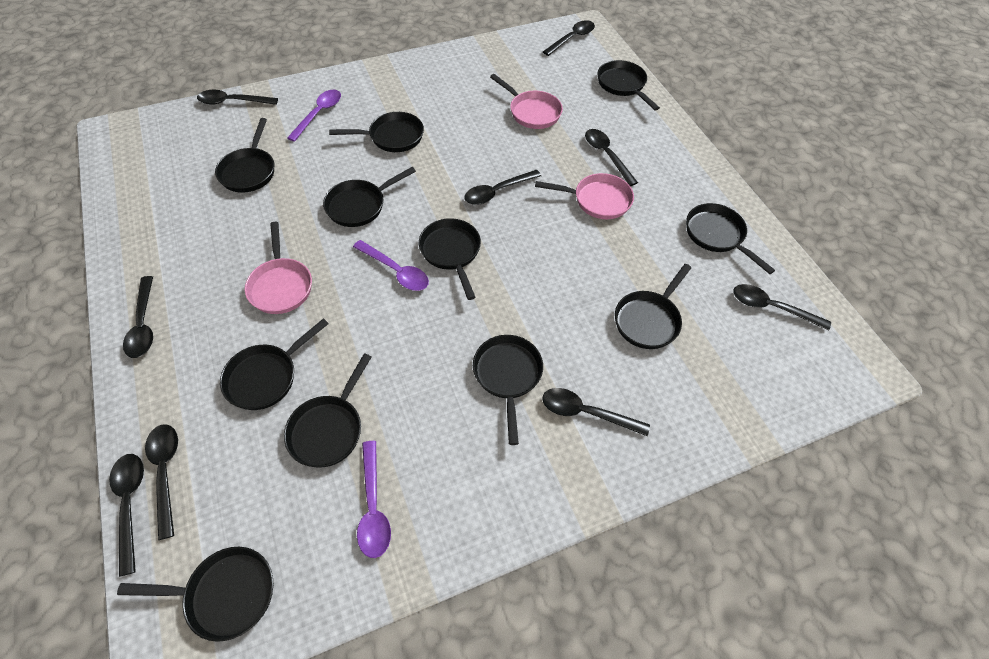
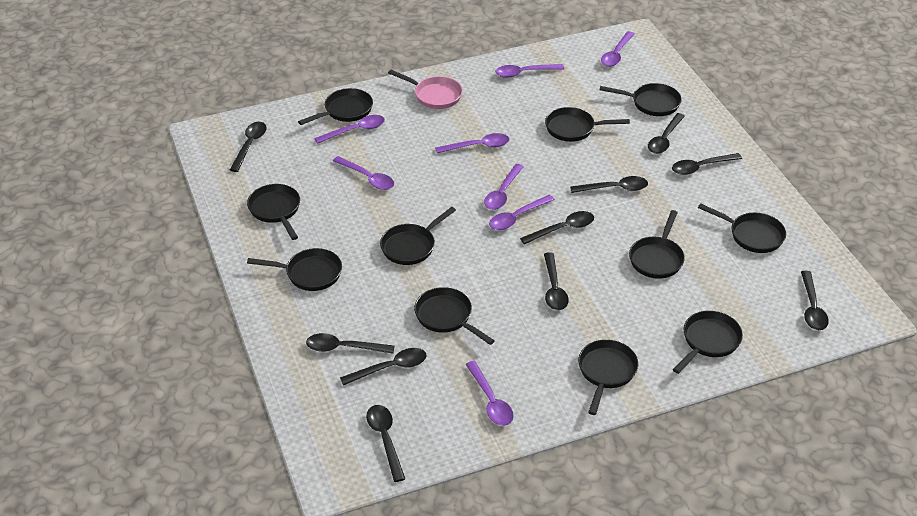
black spoon: 9 -> 10
pink pan: 3 -> 1
purple spoon: 3 -> 8

